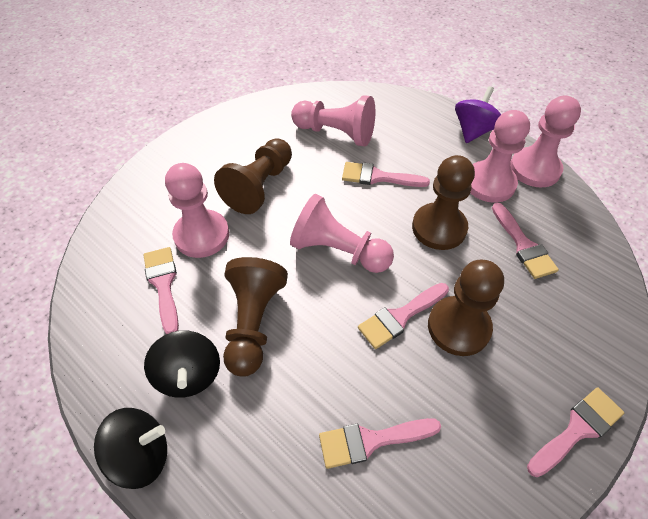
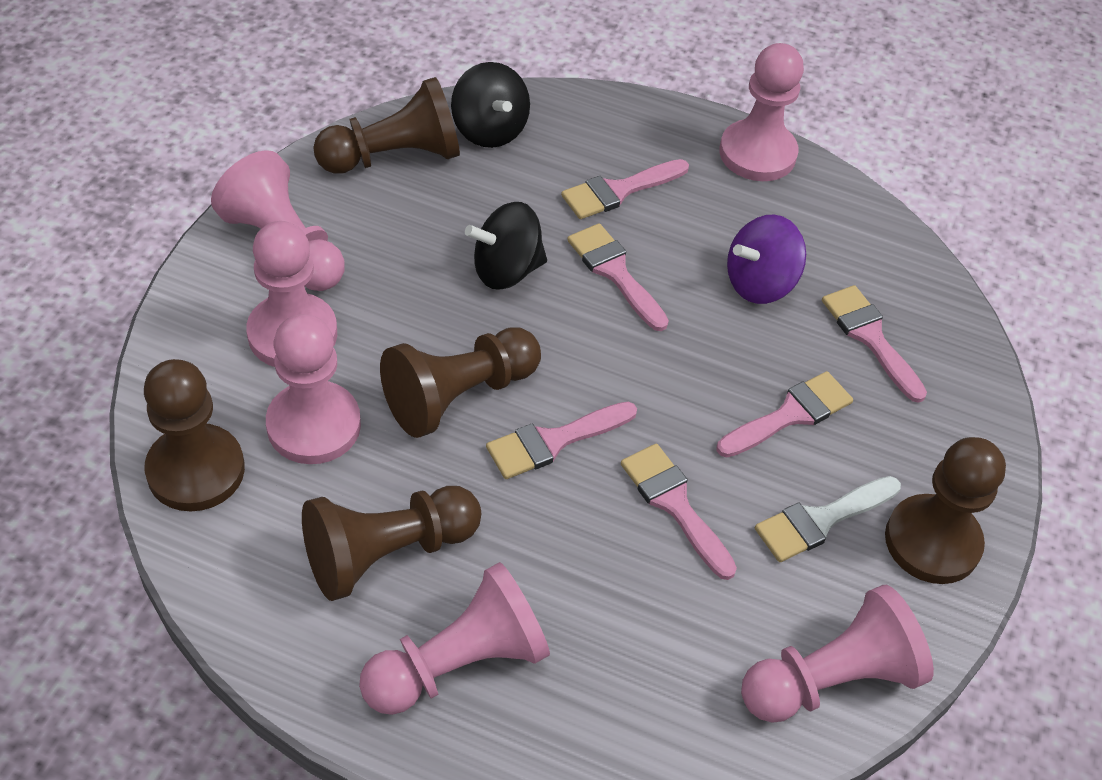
brown pawn: 4 -> 5
pink pawn: 5 -> 6
white brush: 0 -> 1

